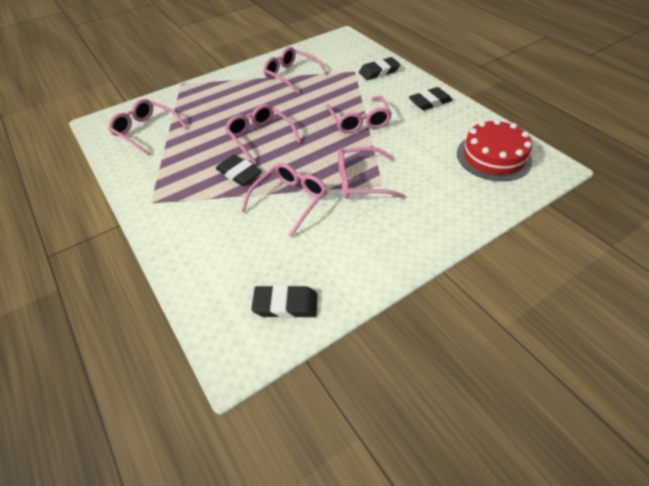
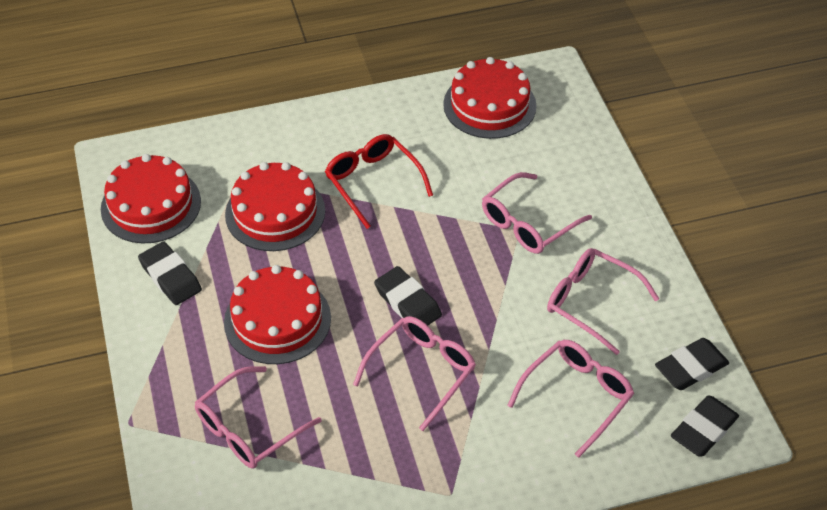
pink glasses: 6 -> 5
red cake: 1 -> 4
red glasses: 0 -> 1

